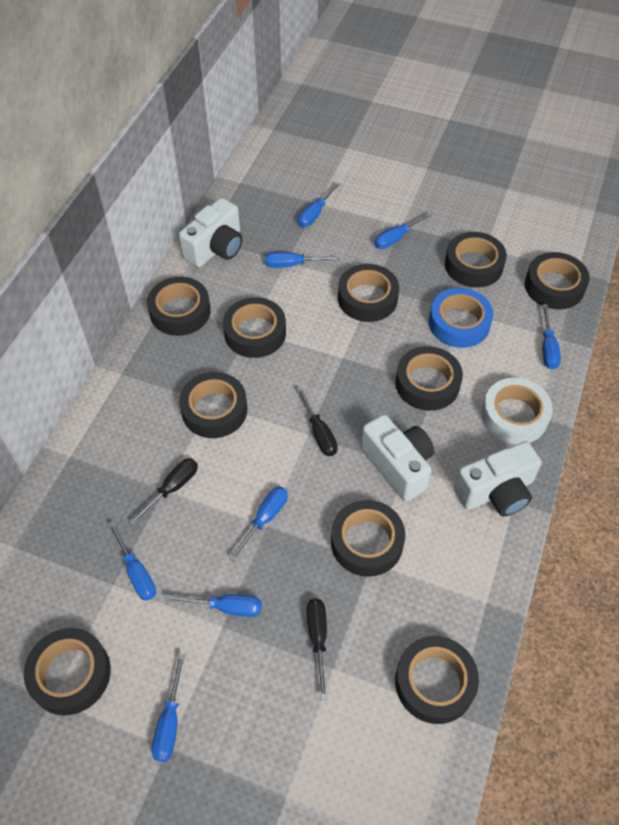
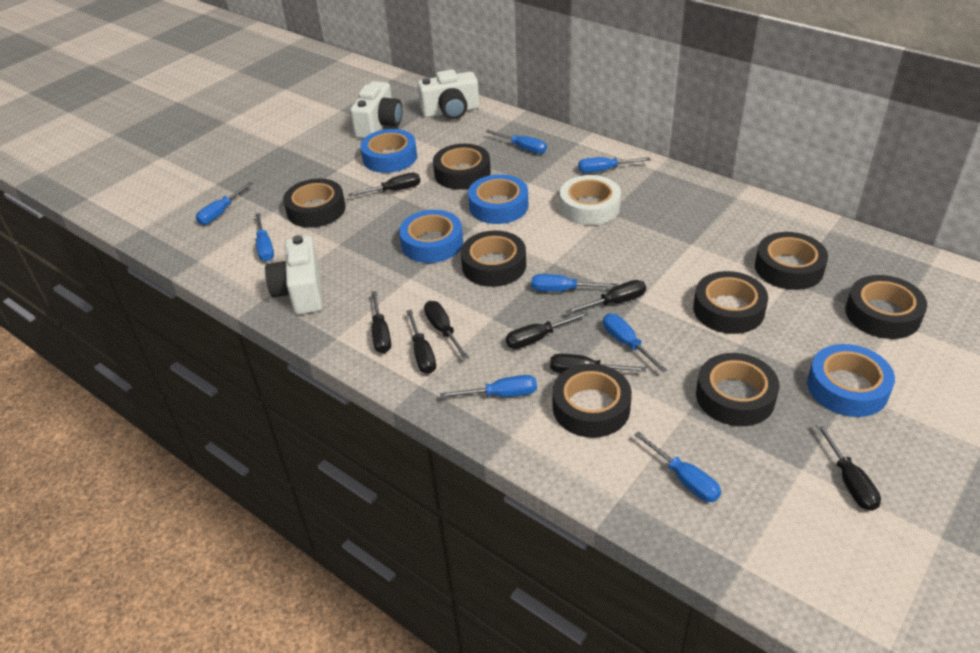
black screwdriver: 3 -> 8
black tape: 10 -> 8
blue tape: 1 -> 4

